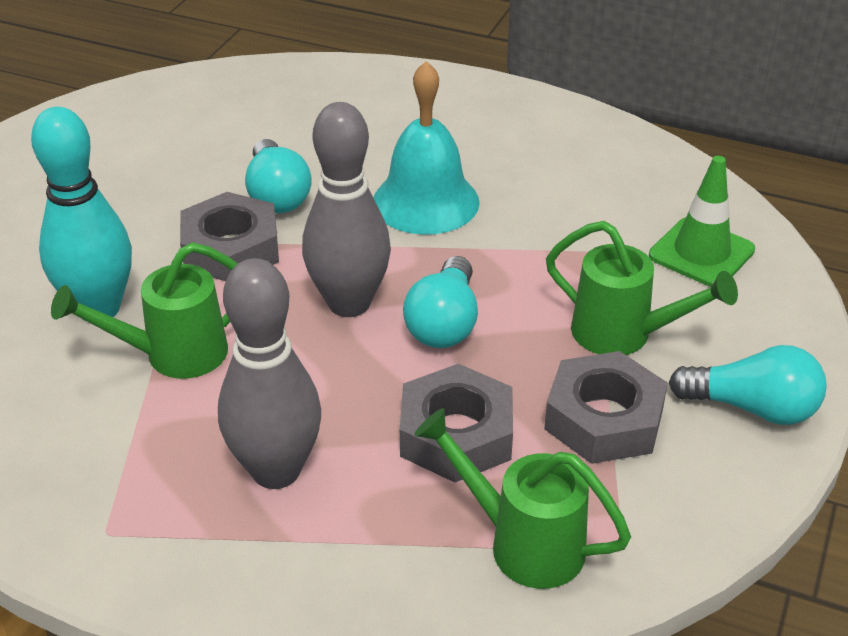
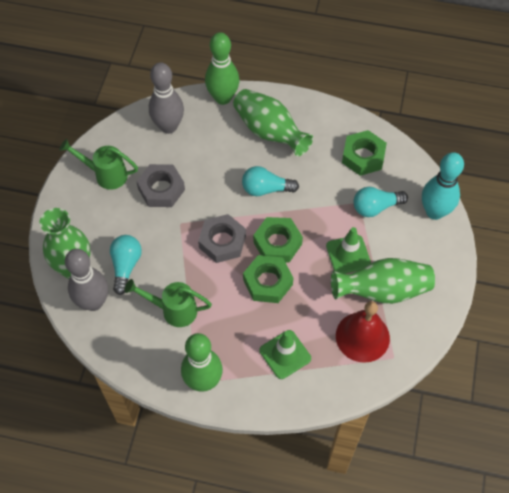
green bowling pin: 0 -> 2
green nut: 0 -> 3
green traffic cone: 1 -> 2
green vase: 0 -> 3
green watering can: 3 -> 2
grey nut: 3 -> 2
red bell: 0 -> 1
turquoise bell: 1 -> 0

